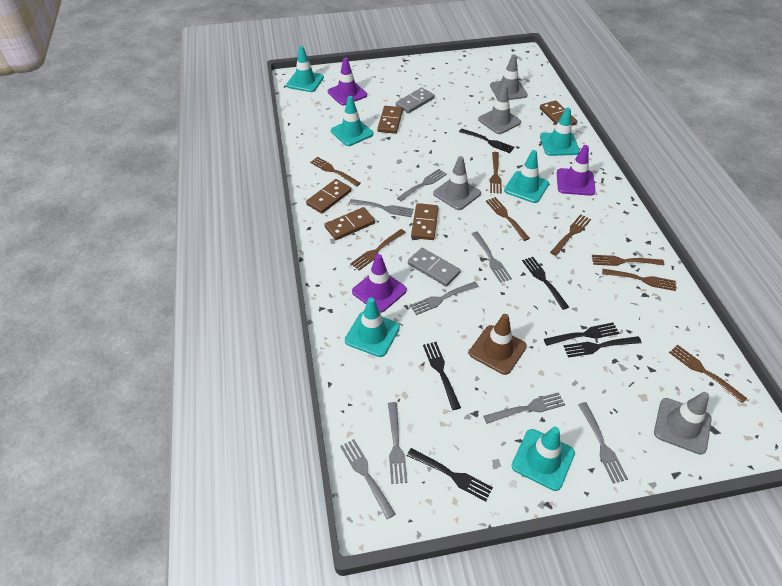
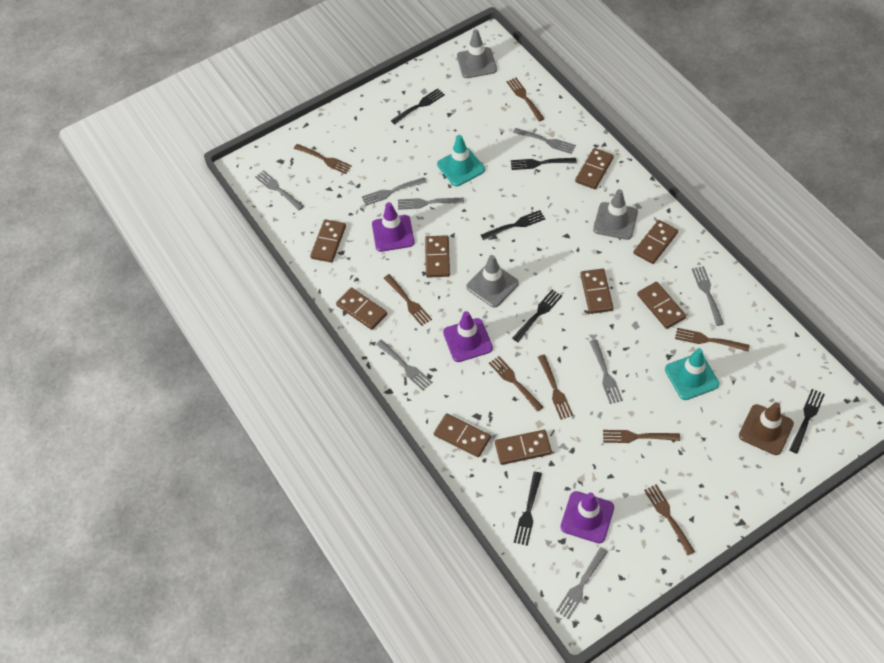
brown domino: 5 -> 9
grey domino: 2 -> 0
grey traffic cone: 4 -> 3
turquoise traffic cone: 6 -> 2

